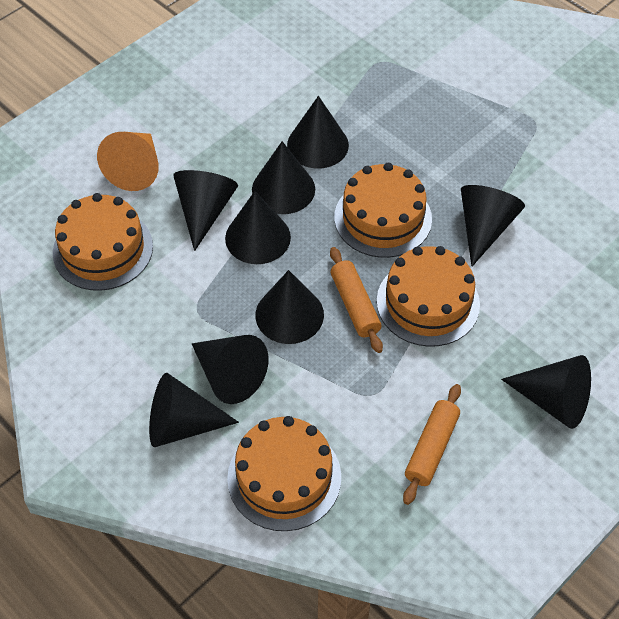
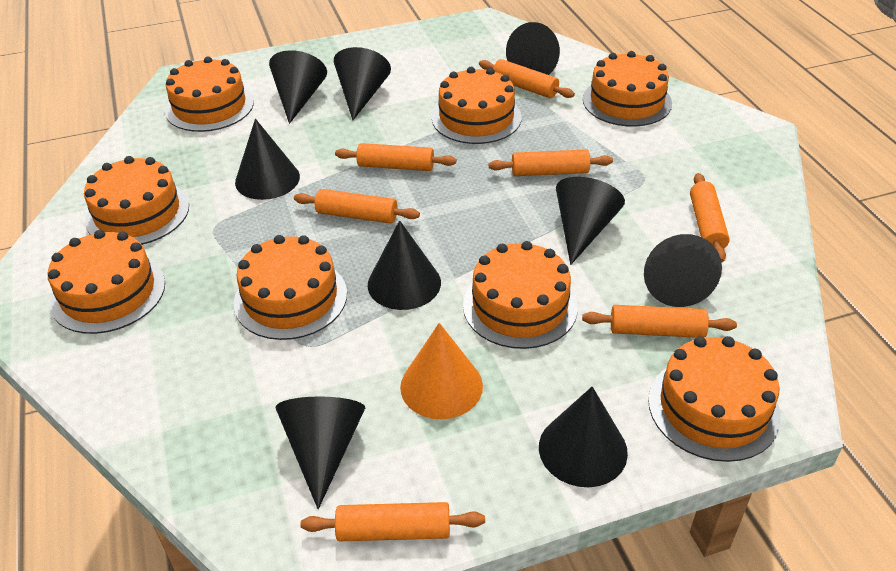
orange cake: 4 -> 8
orange rolling pin: 2 -> 7

